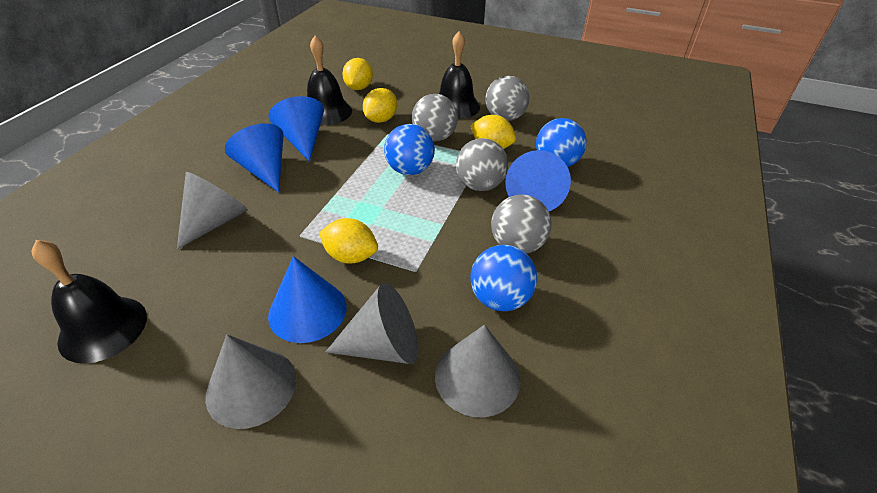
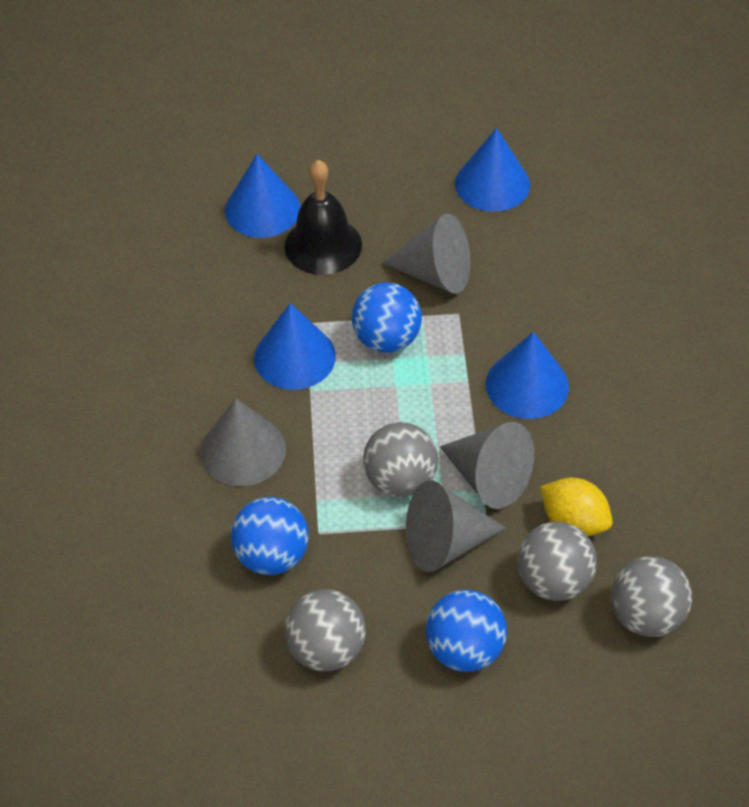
black bell: 3 -> 1
yellow lemon: 4 -> 1

